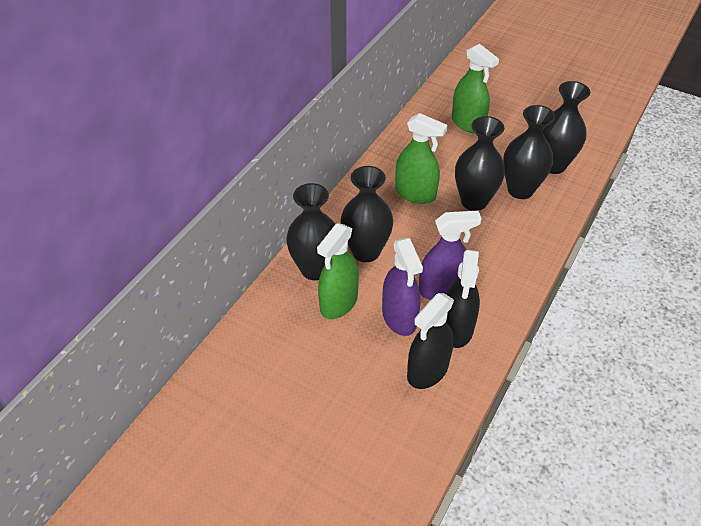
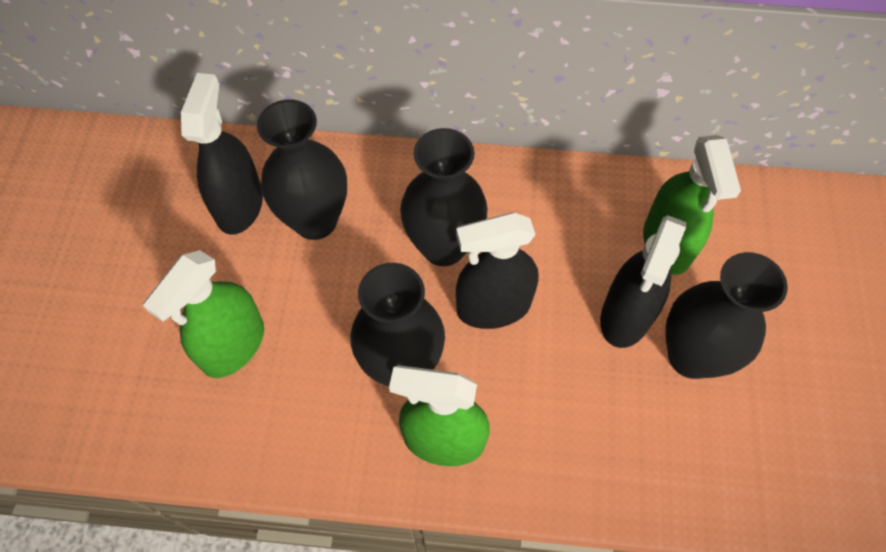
black spray bottle: 2 -> 3
black vase: 5 -> 4
purple spray bottle: 2 -> 0

